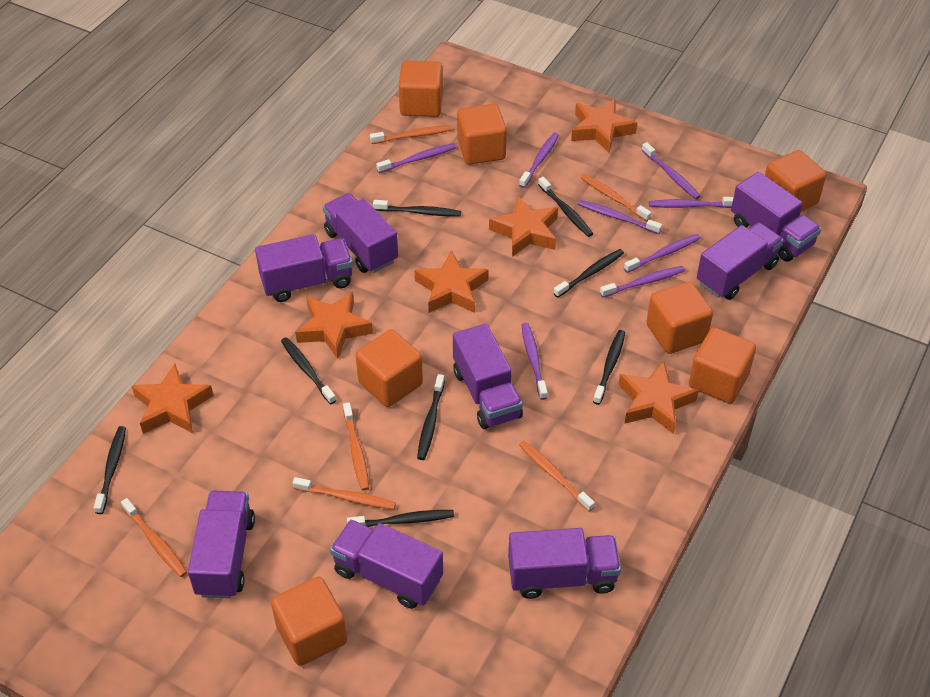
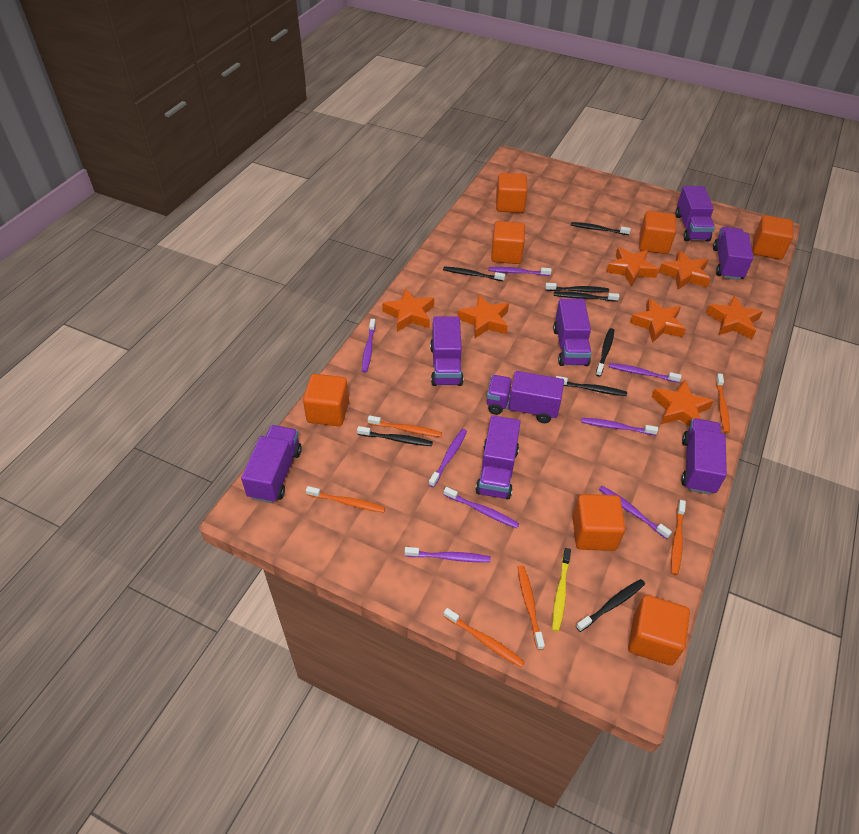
orange star: 6 -> 7
yellow toothbrush: 0 -> 1

